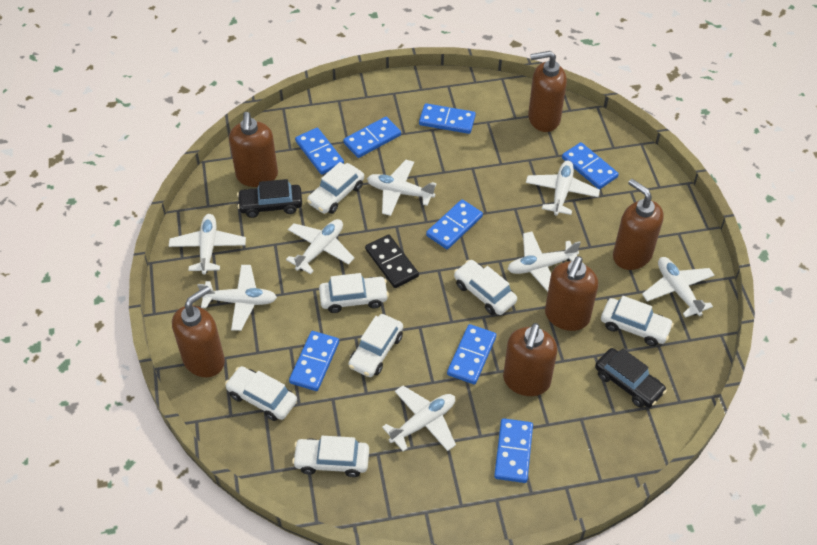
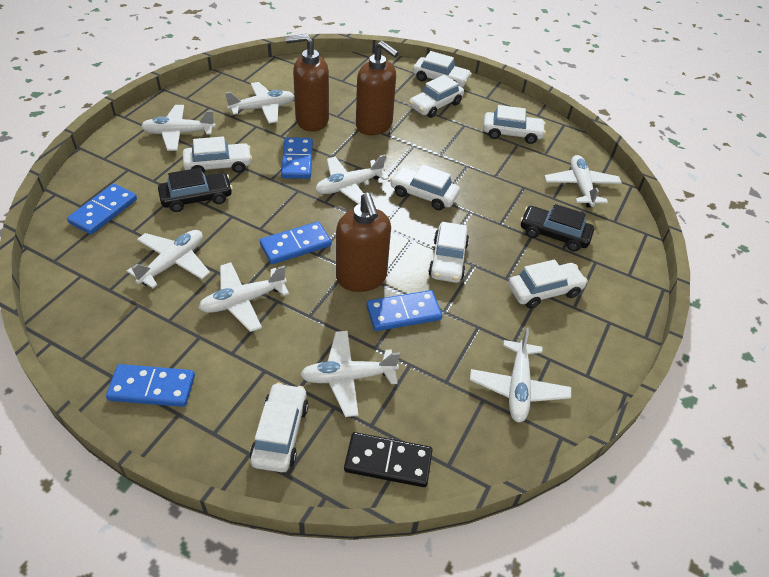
blue domino: 8 -> 5
brown soap dispenser: 6 -> 3
white car: 7 -> 8

